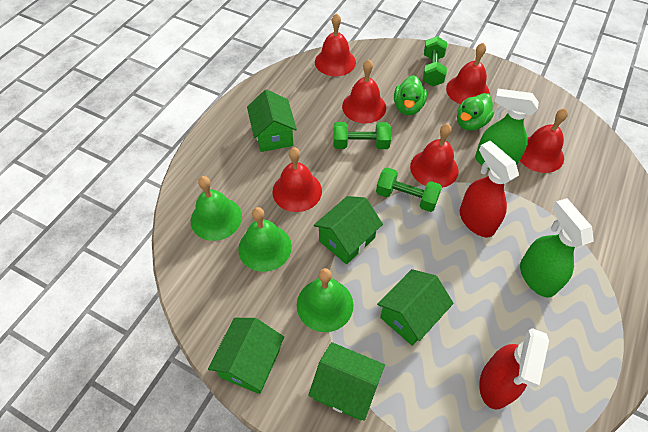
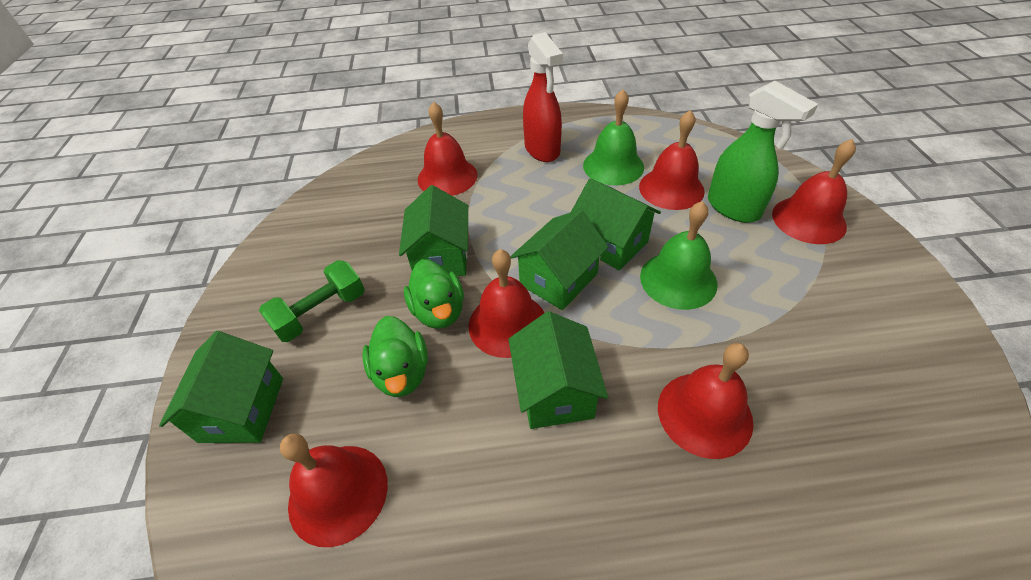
green bell: 3 -> 2
green dumbbell: 3 -> 1
green spray bottle: 2 -> 1
red spray bottle: 2 -> 1

